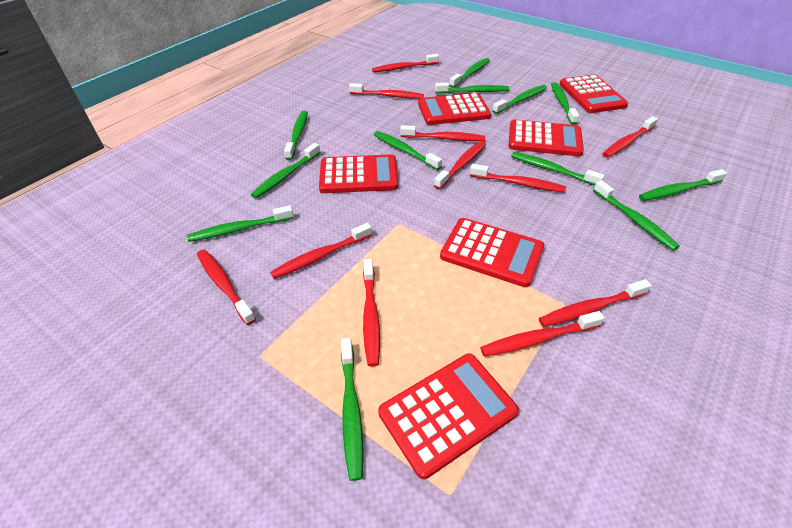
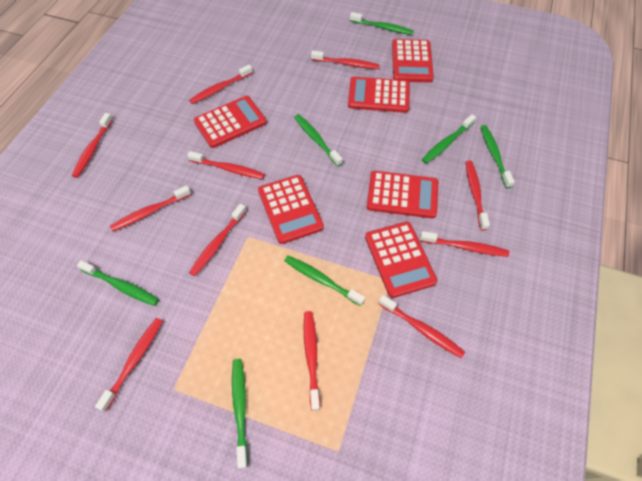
green toothbrush: 12 -> 7

